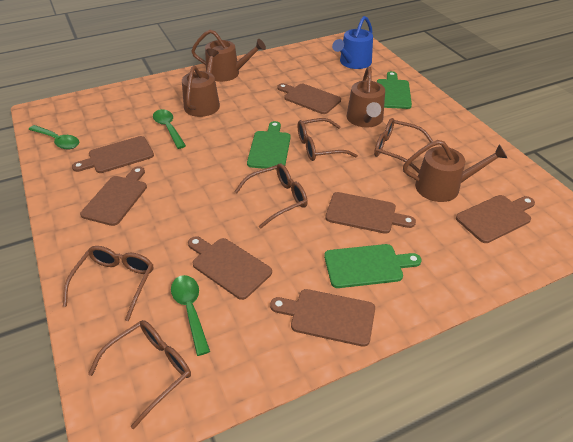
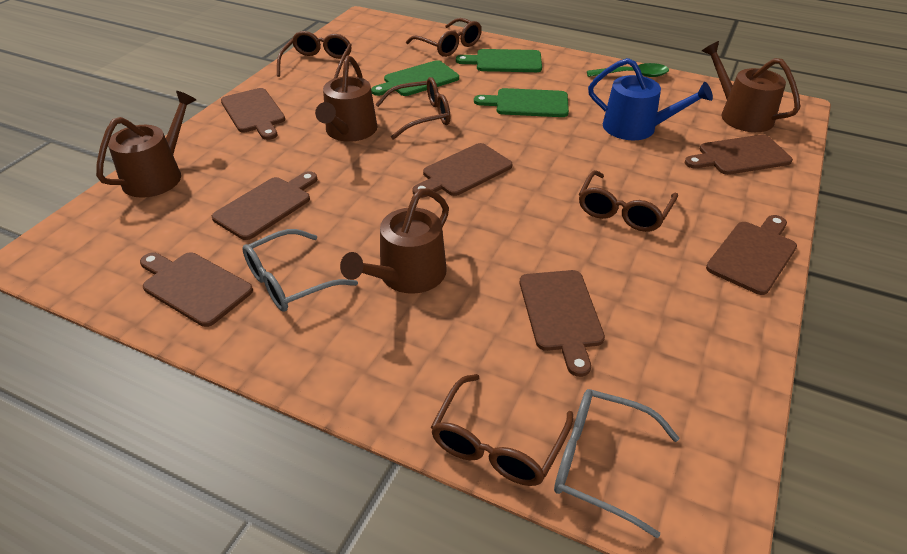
green spoon: 3 -> 1
grey glasses: 0 -> 2

